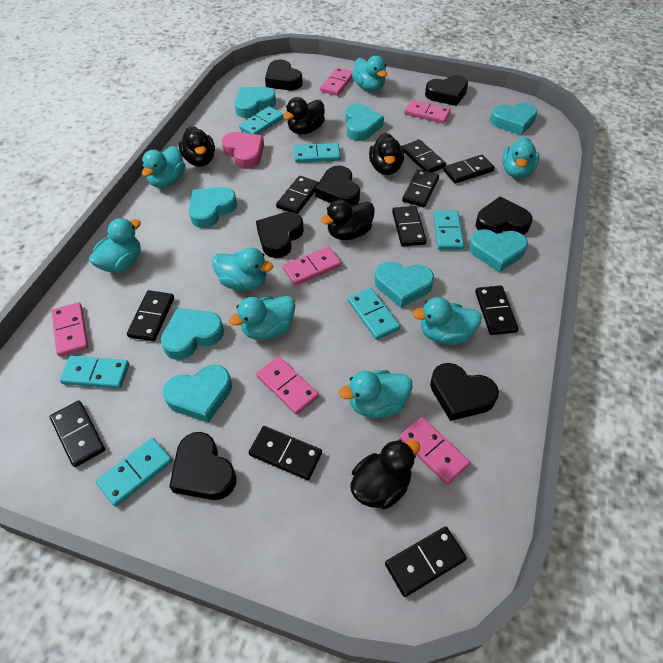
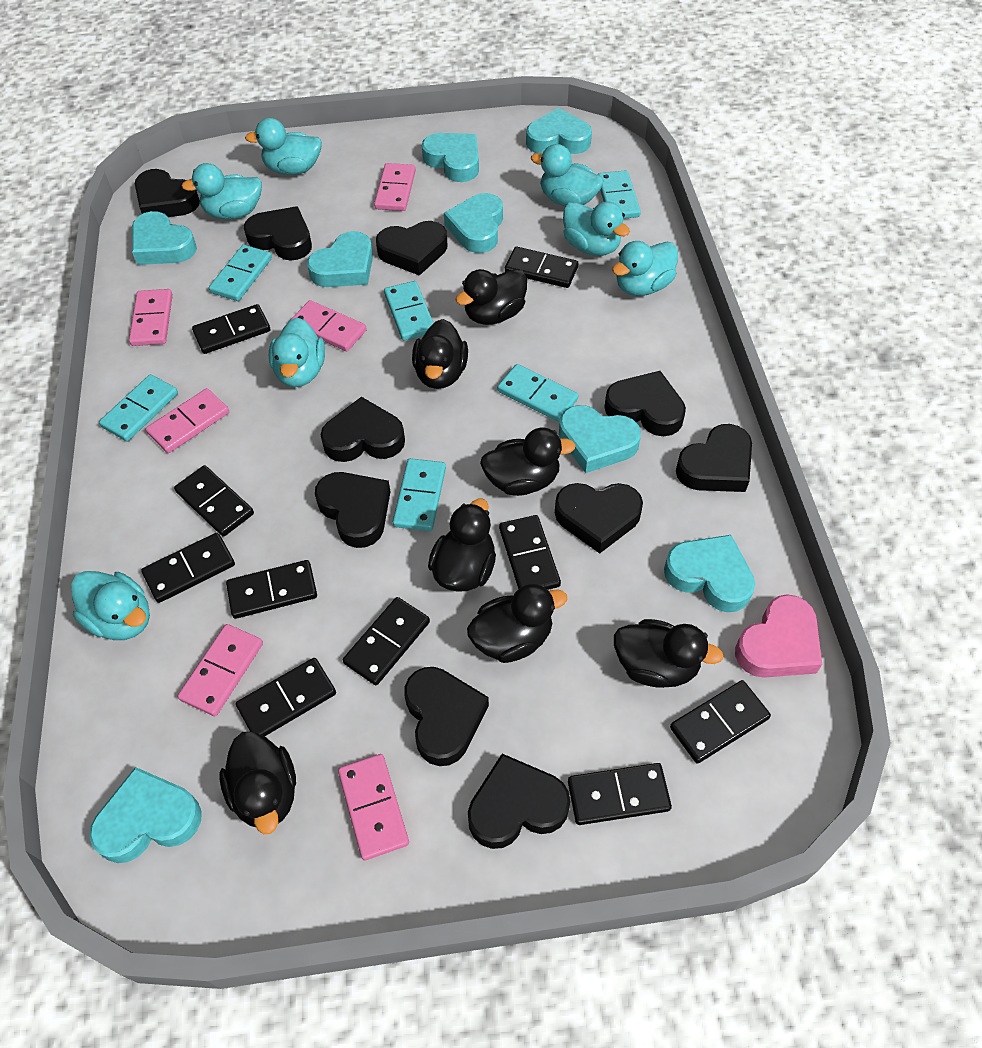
black duck: 5 -> 7
black heart: 7 -> 10
turquoise duck: 8 -> 7

